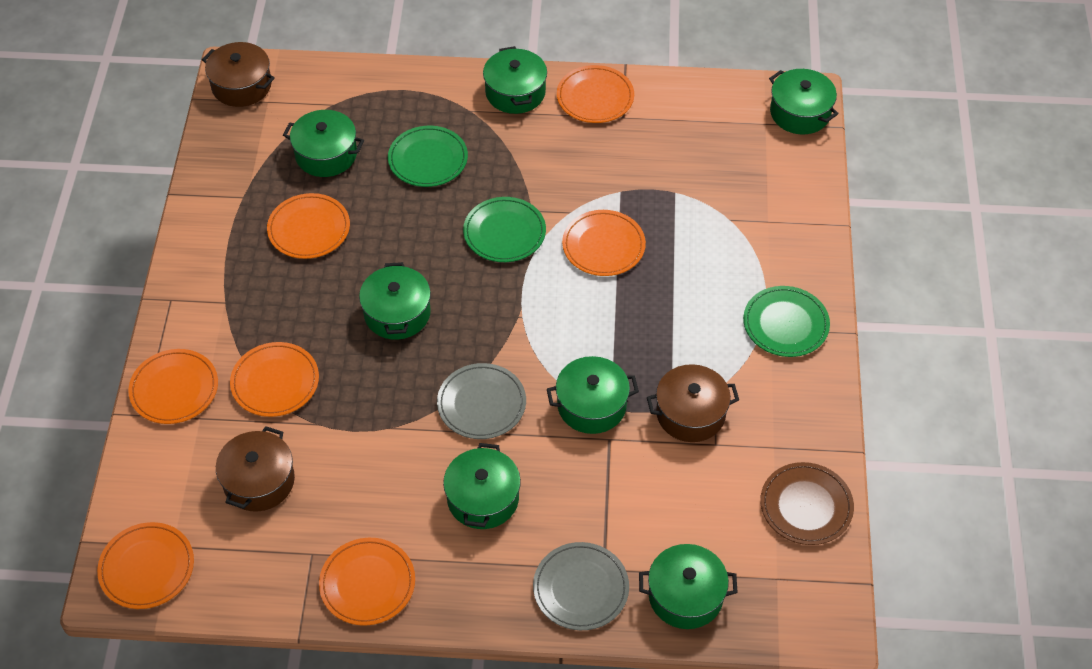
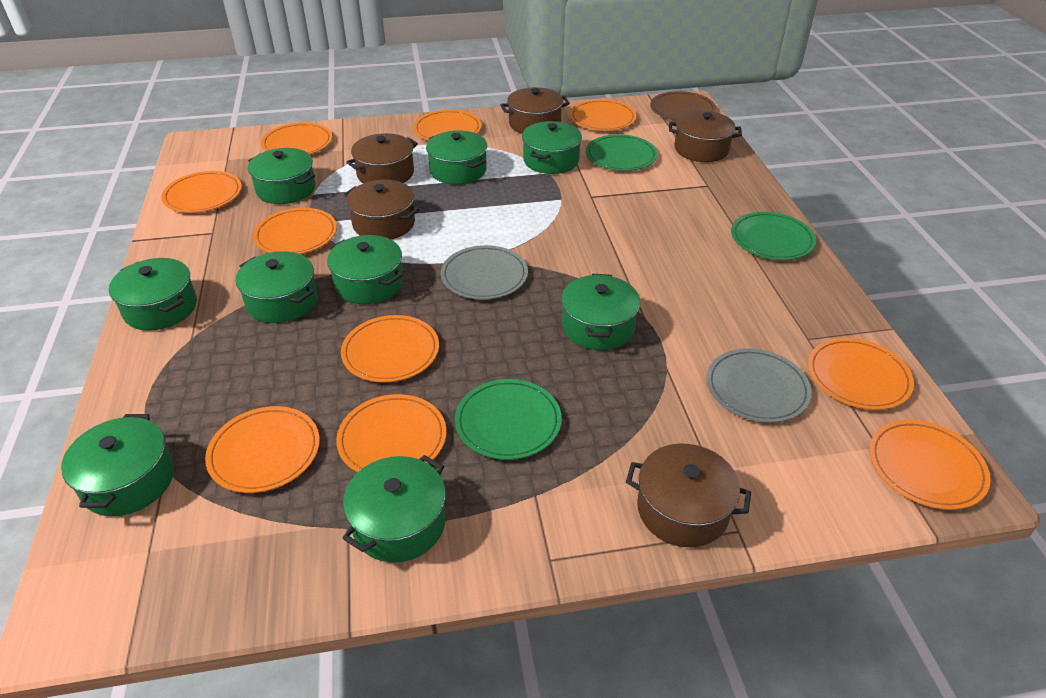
brown pot: 3 -> 5
green pot: 7 -> 9
orange plate: 7 -> 10

